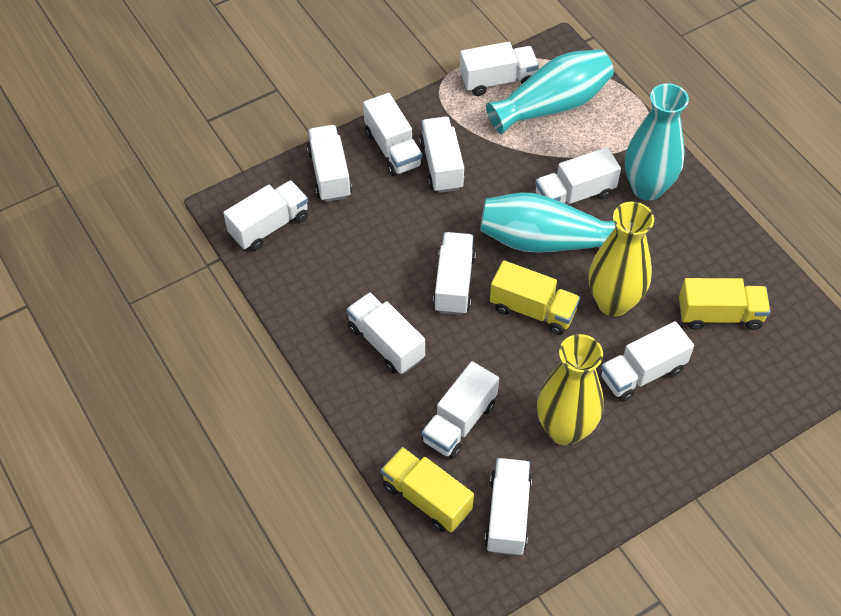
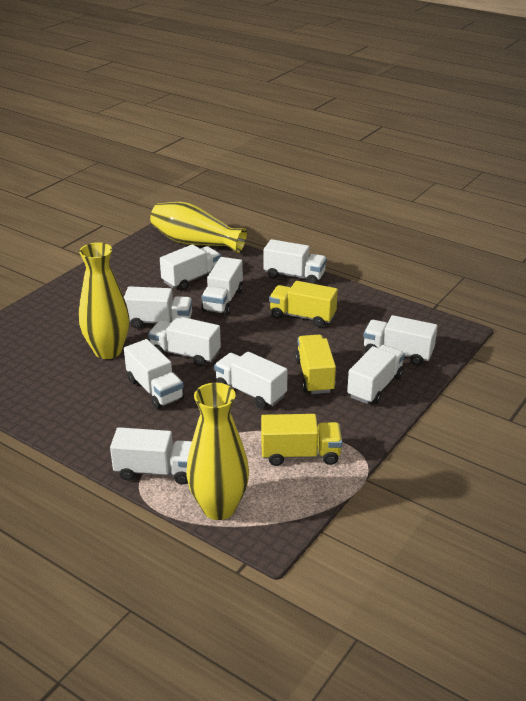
turquoise vase: 3 -> 0
white truck: 11 -> 10
yellow vase: 2 -> 3

